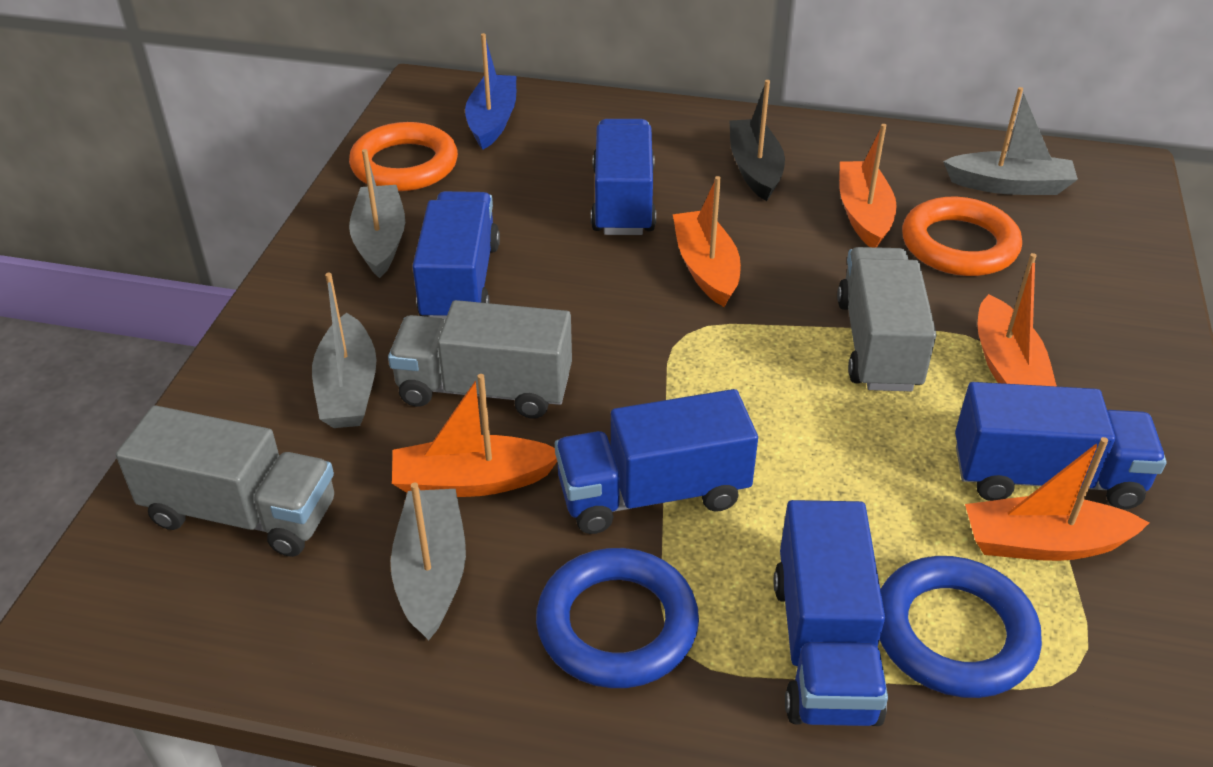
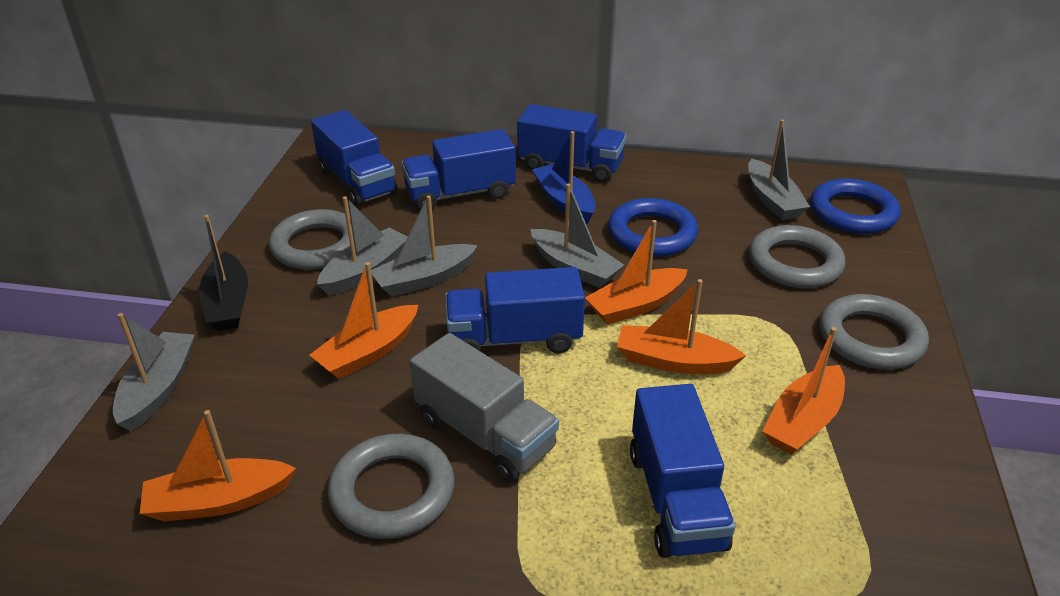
grey boat: 4 -> 5
grey ring: 0 -> 4
grey truck: 3 -> 1
orange ring: 2 -> 0

